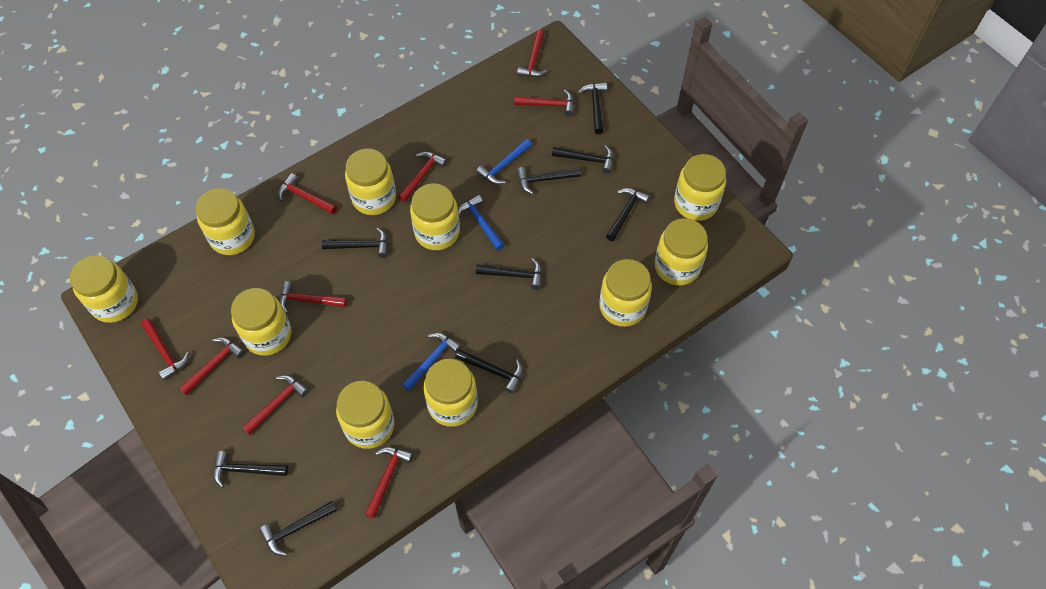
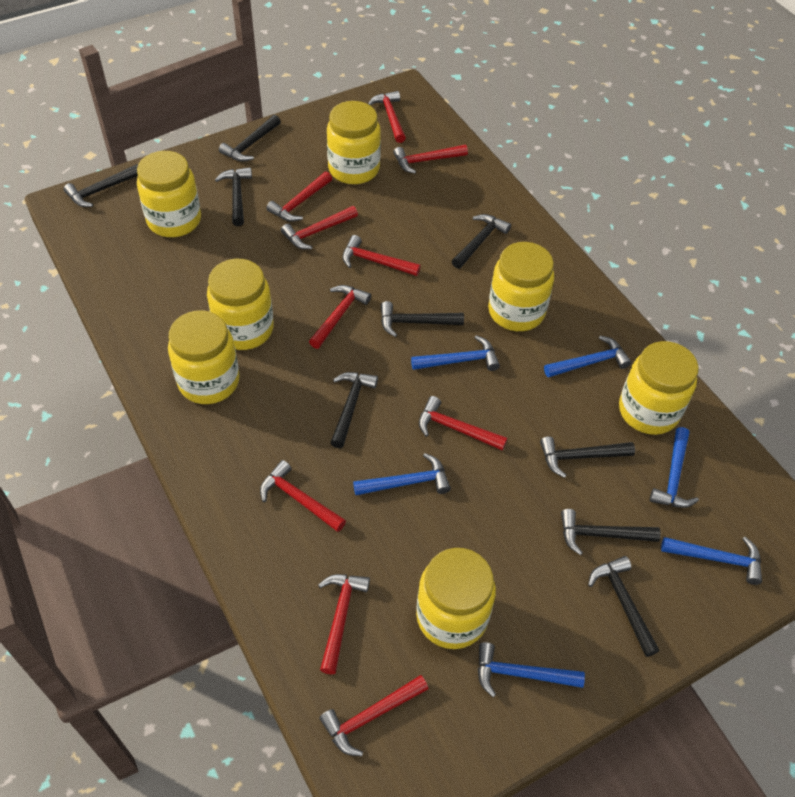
blue hammer: 3 -> 6
red hammer: 9 -> 10
yellow jar: 10 -> 7

